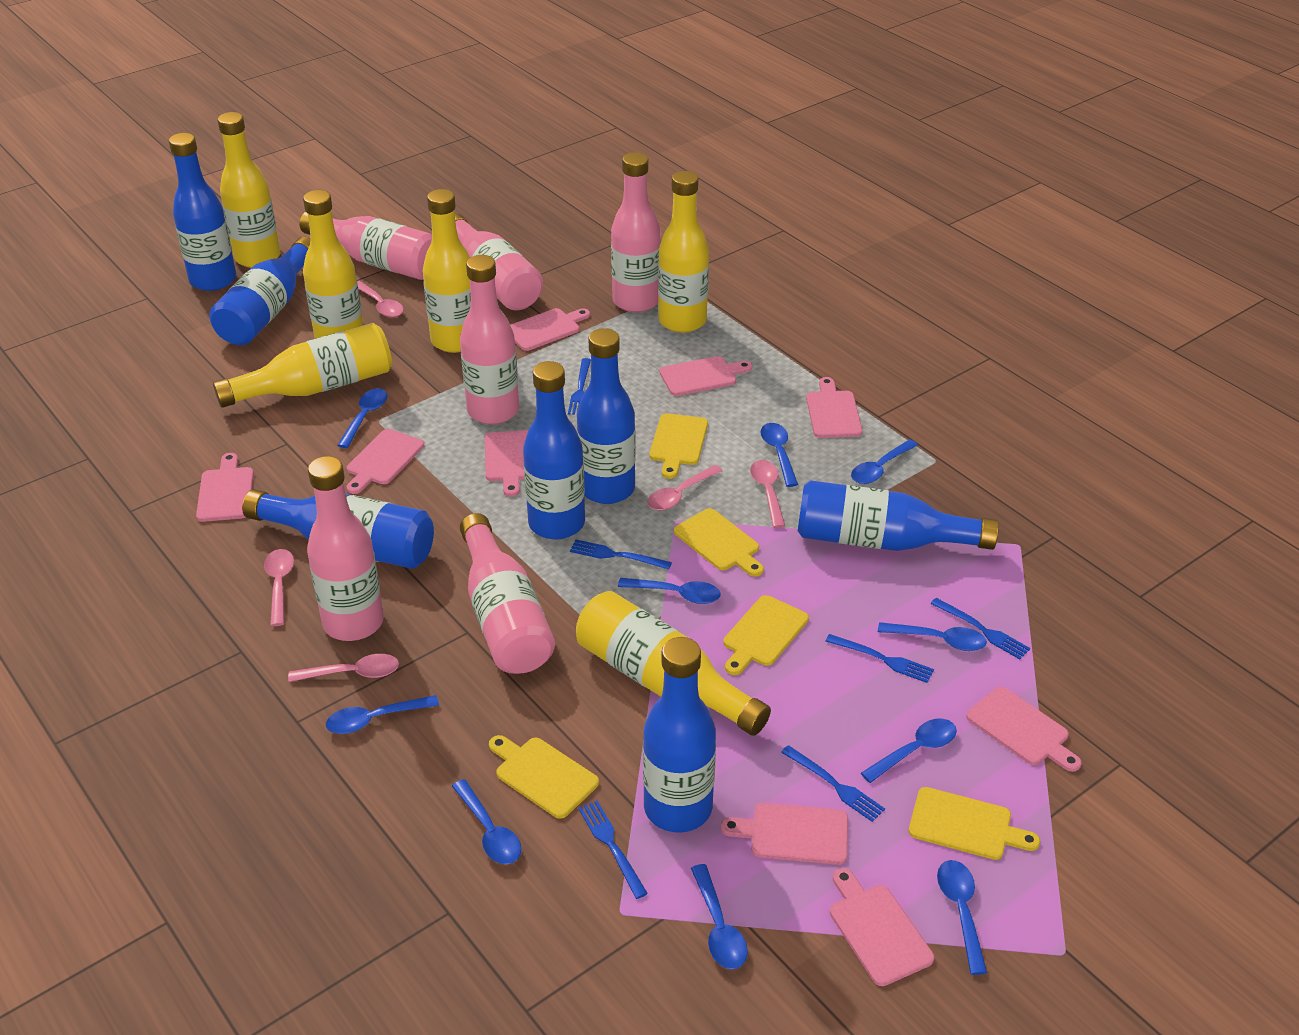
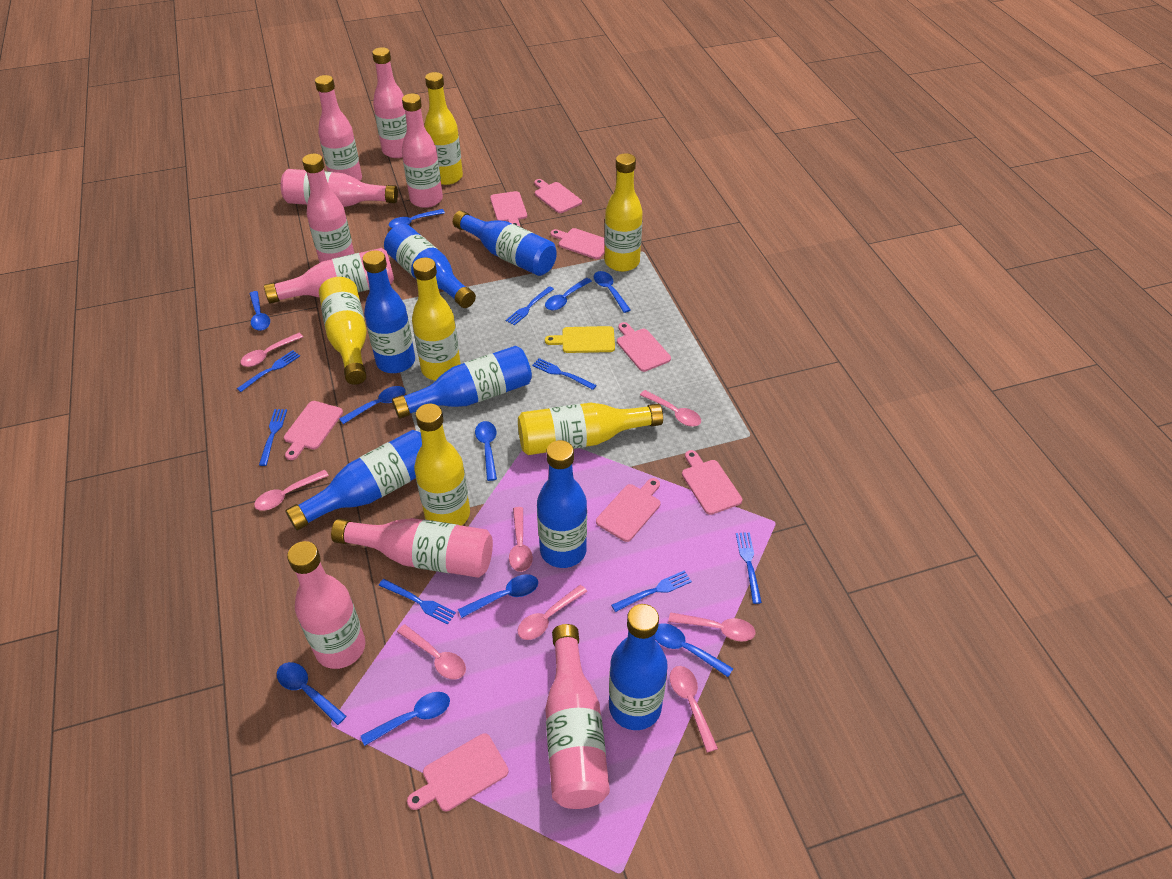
blue fork: 6 -> 7
pink bottle: 6 -> 9
pink cutting board: 9 -> 8
pink spoon: 5 -> 8
yellow cutting board: 5 -> 1

